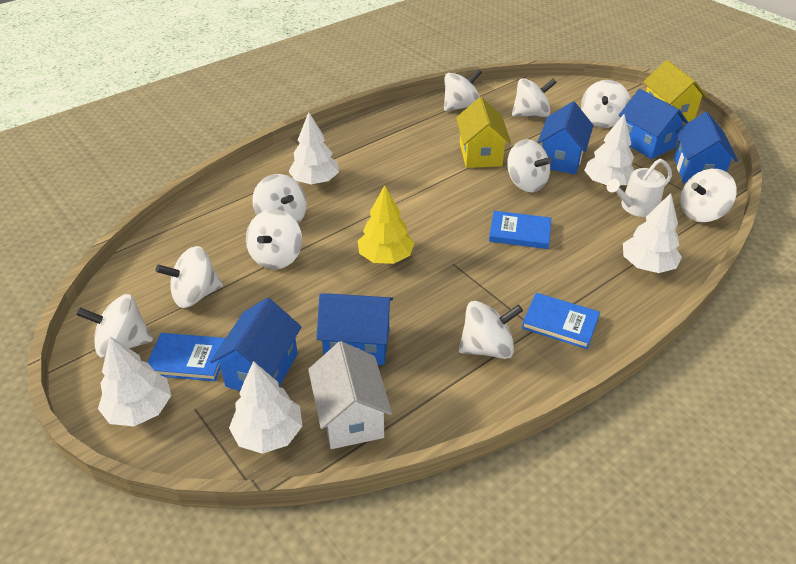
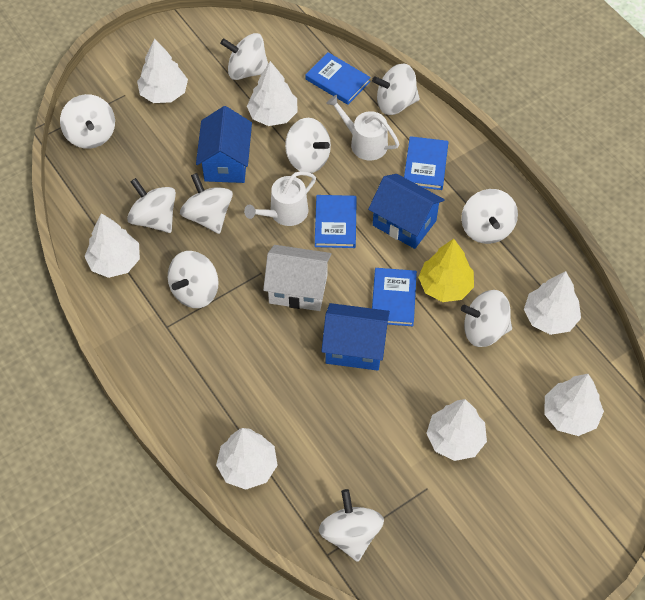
blue book: 3 -> 4
blue house: 5 -> 3
white tree: 5 -> 7
white watering can: 1 -> 2
yellow house: 2 -> 0

